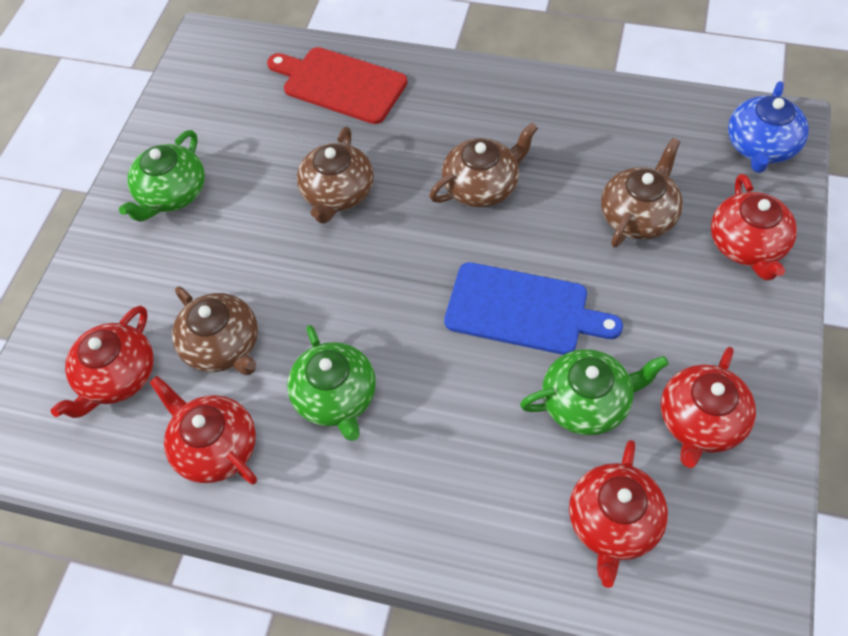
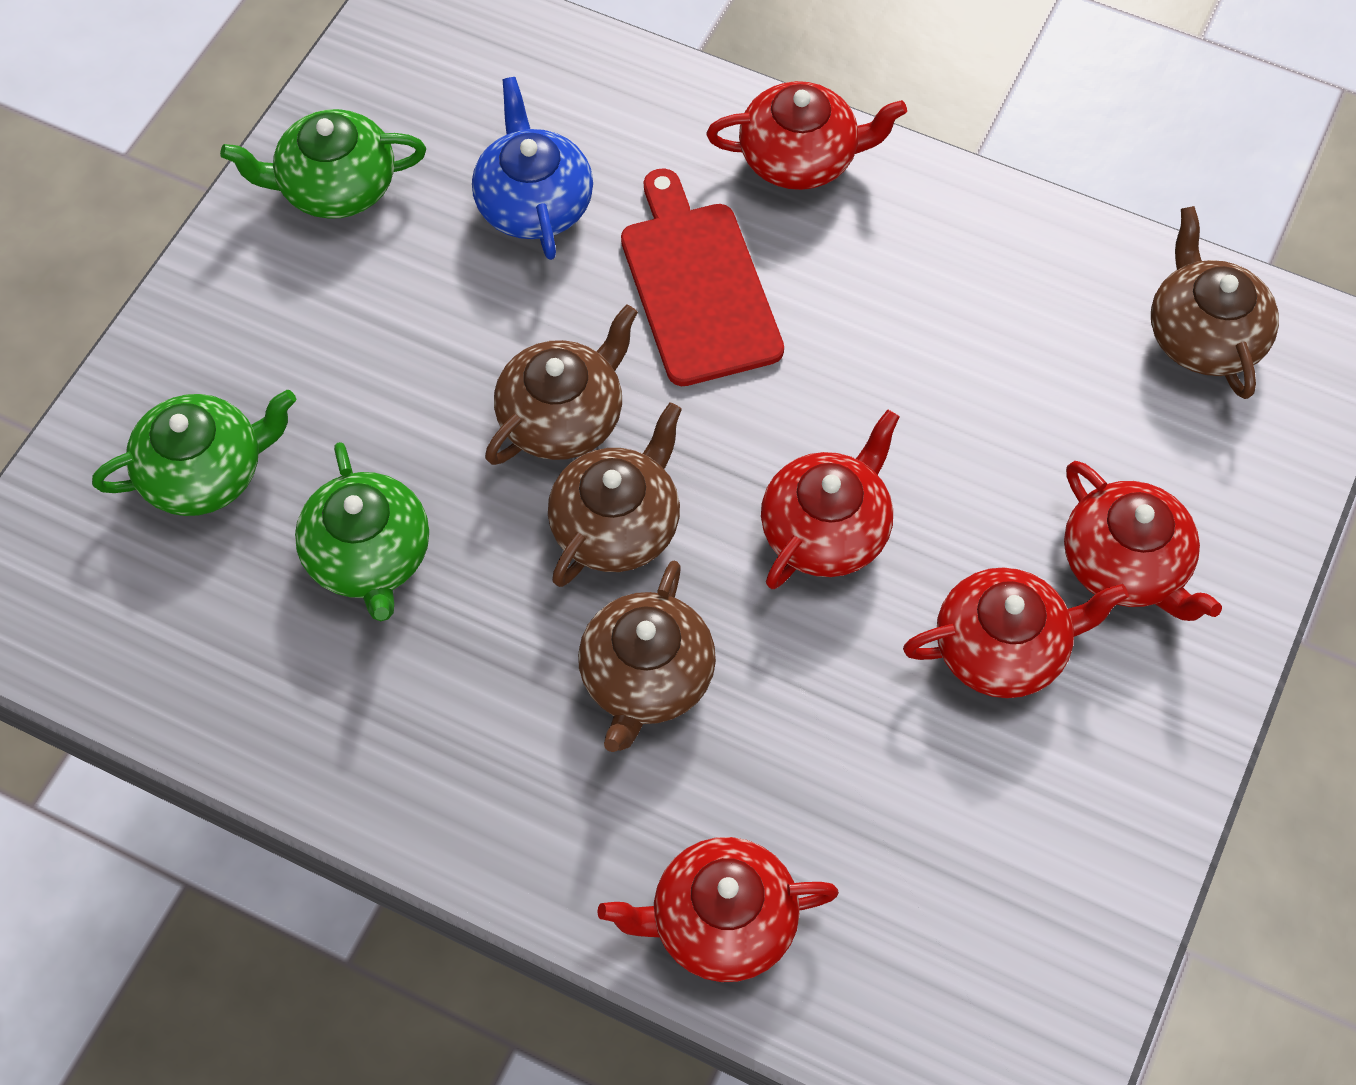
blue cutting board: 1 -> 0

